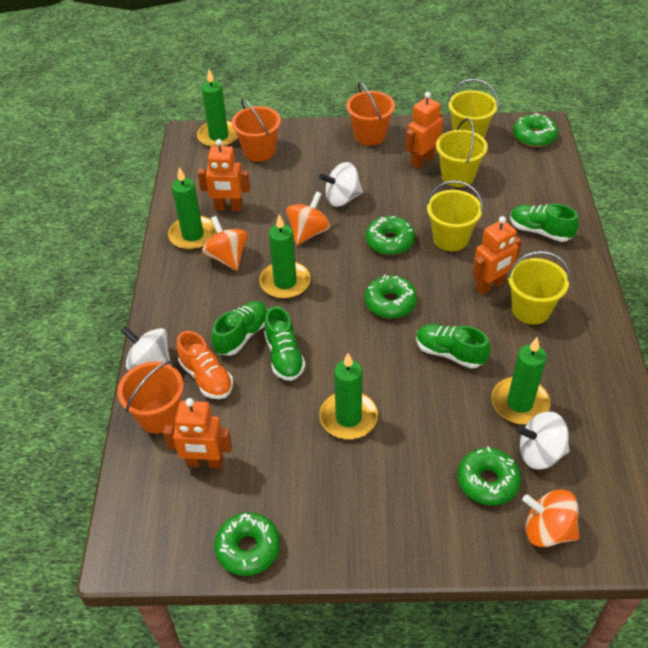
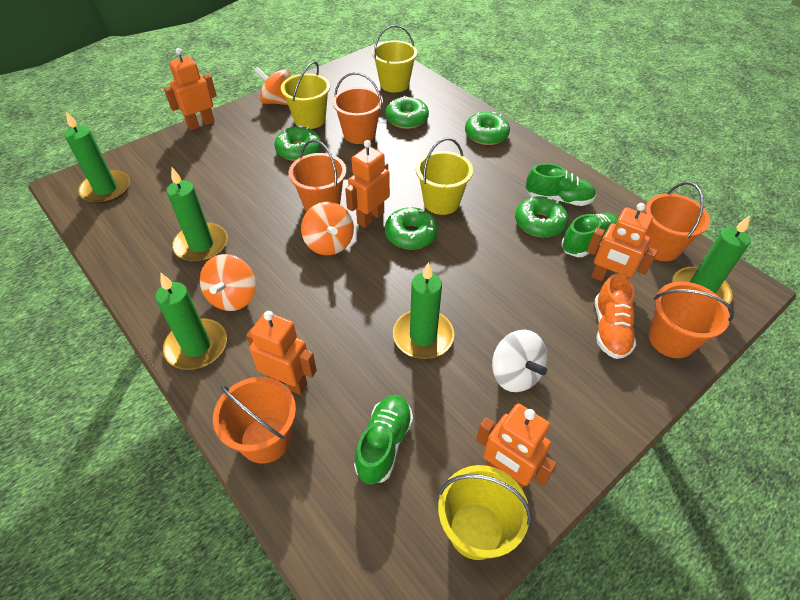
green shoe: 4 -> 3
orange bucket: 3 -> 5
orange robot: 4 -> 5
white spinning top: 3 -> 1

